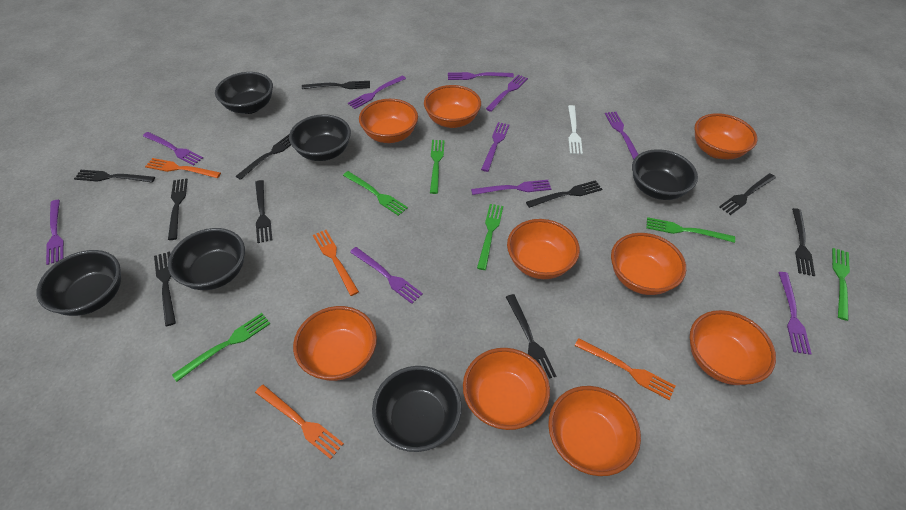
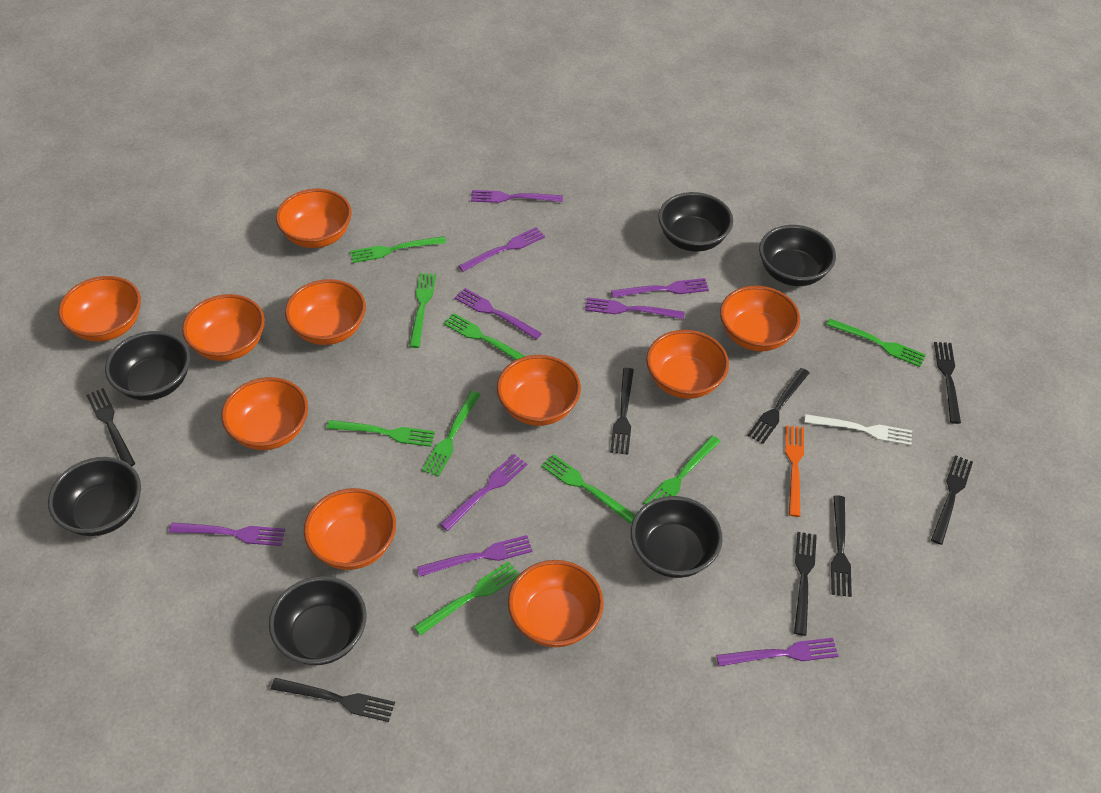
black fork: 10 -> 8
green fork: 6 -> 9
orange bowl: 9 -> 10
orange fork: 4 -> 1
purple fork: 10 -> 9

